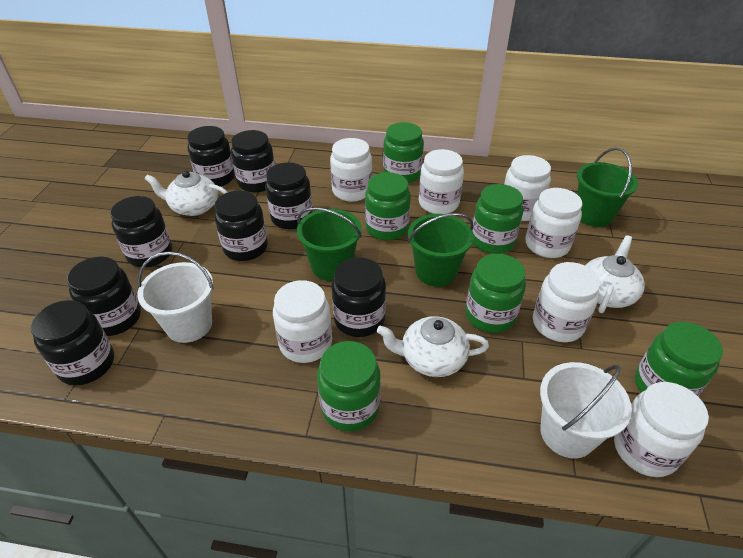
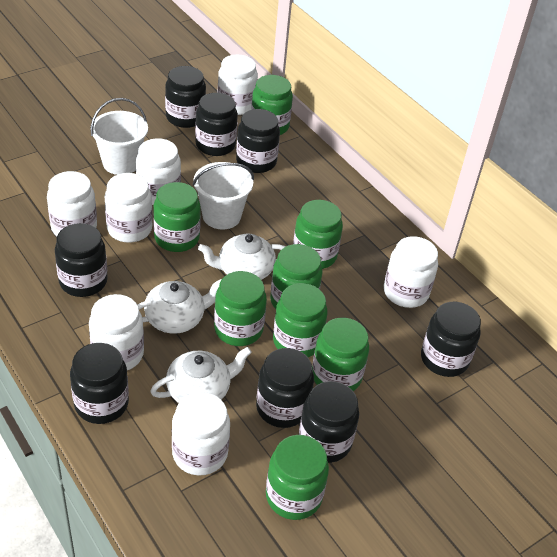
green bucket: 3 -> 0
green jar: 6 -> 8

